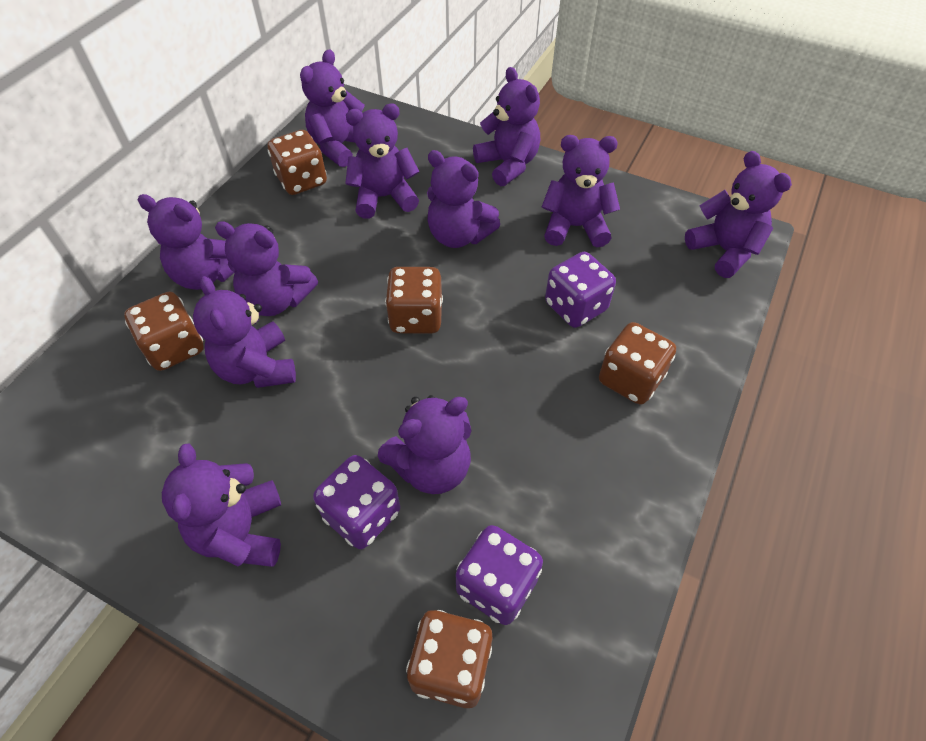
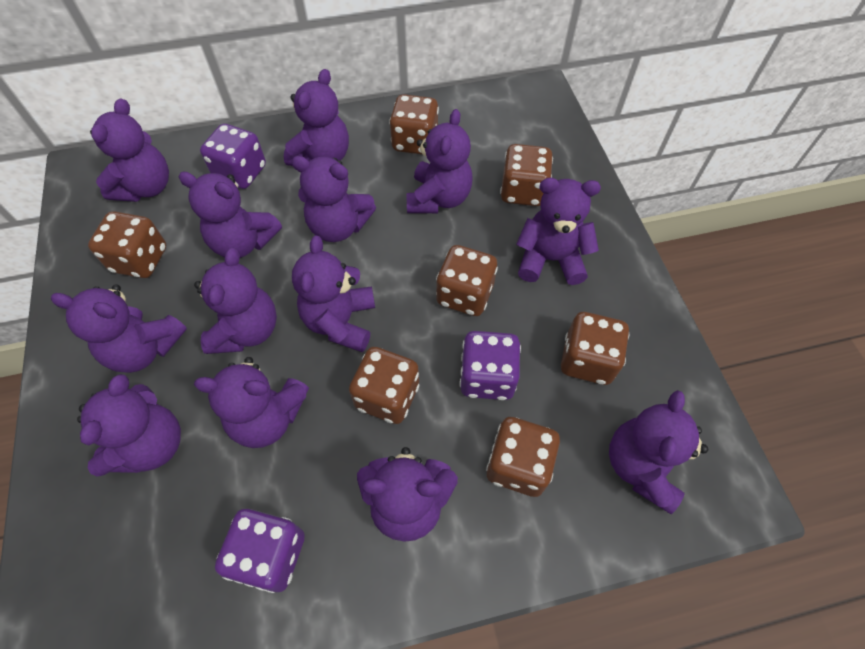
brown dice: 5 -> 7
purple teddy bear: 11 -> 13

